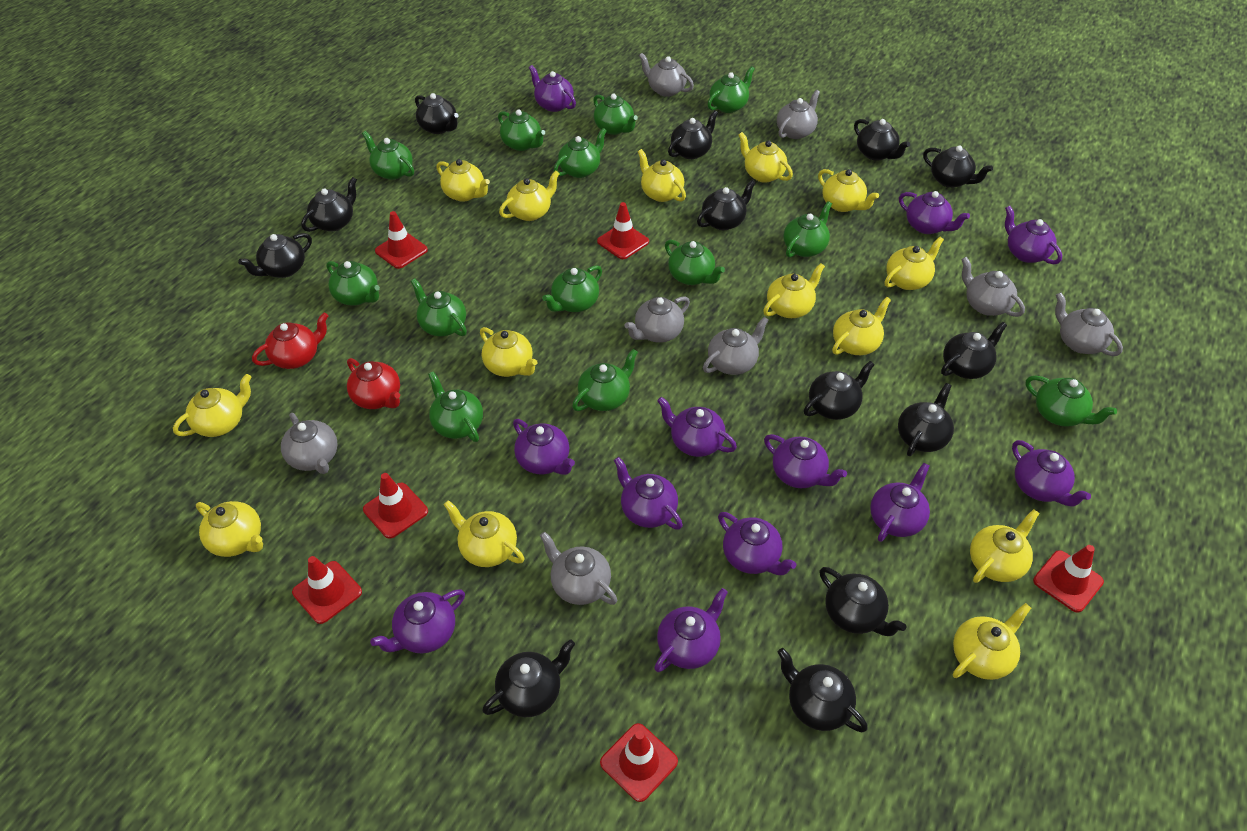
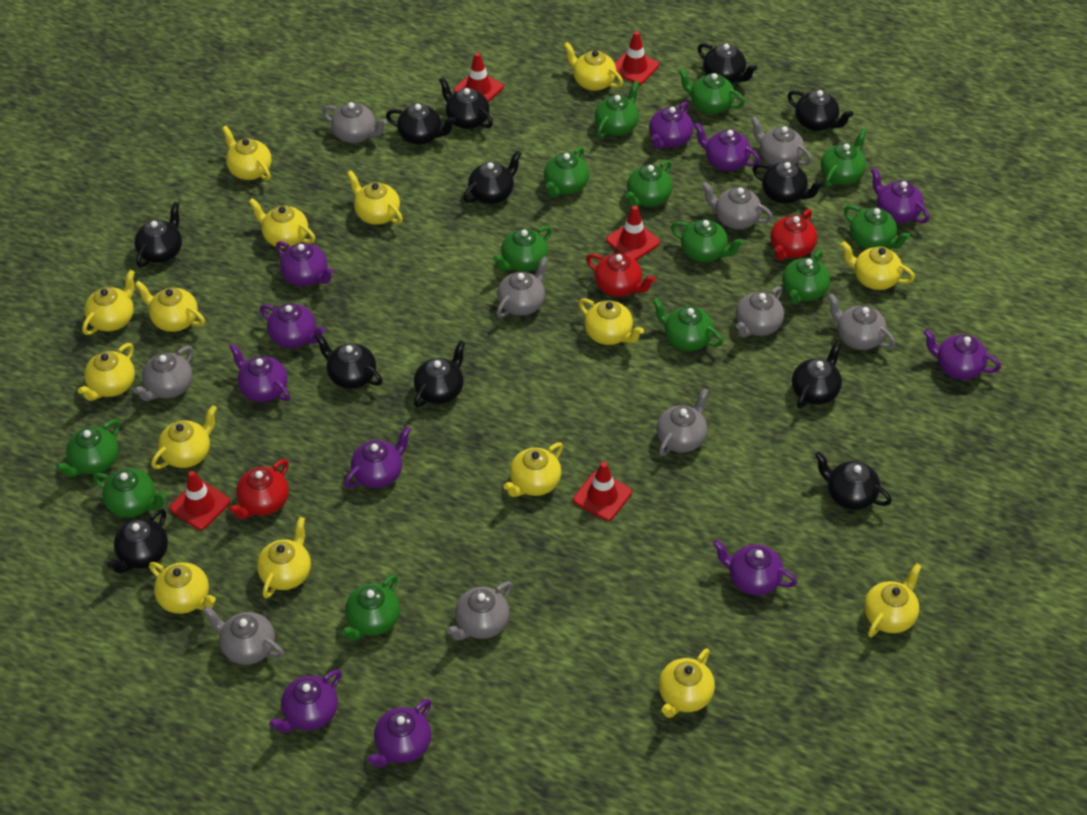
black teapot: 13 -> 12
grey teapot: 8 -> 10
purple teapot: 12 -> 11
red teapot: 2 -> 3
red traffic cone: 6 -> 5
yellow teapot: 14 -> 15

